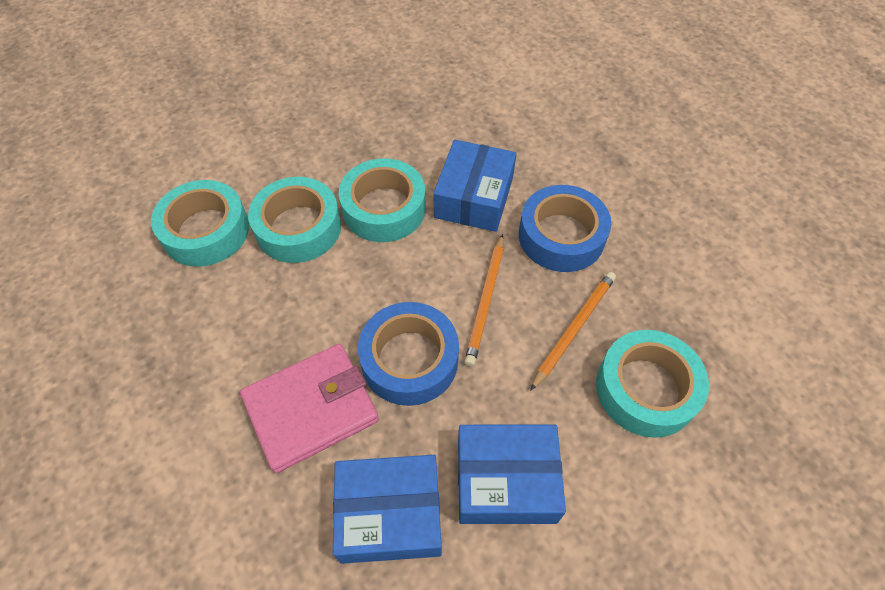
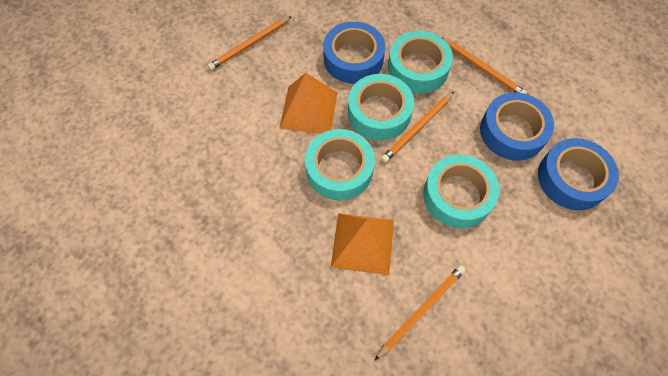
blue box: 3 -> 0
blue tape: 2 -> 3
orange pencil: 2 -> 4
orange pyramid: 0 -> 2
pink wallet: 1 -> 0

